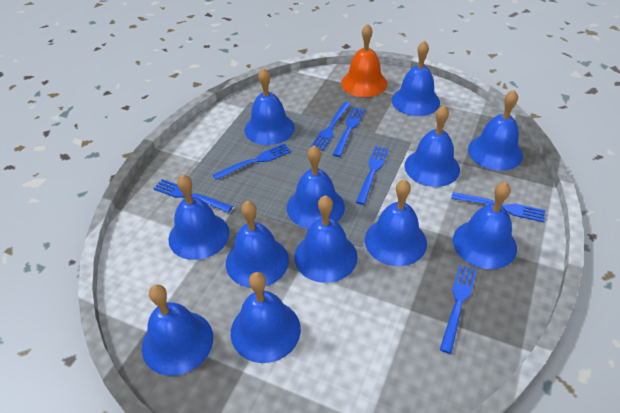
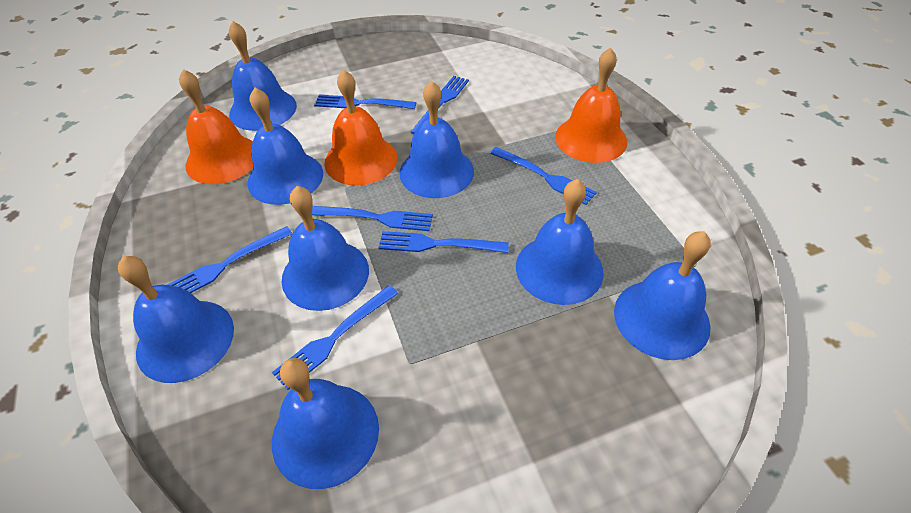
blue bell: 12 -> 8
orange bell: 1 -> 3

